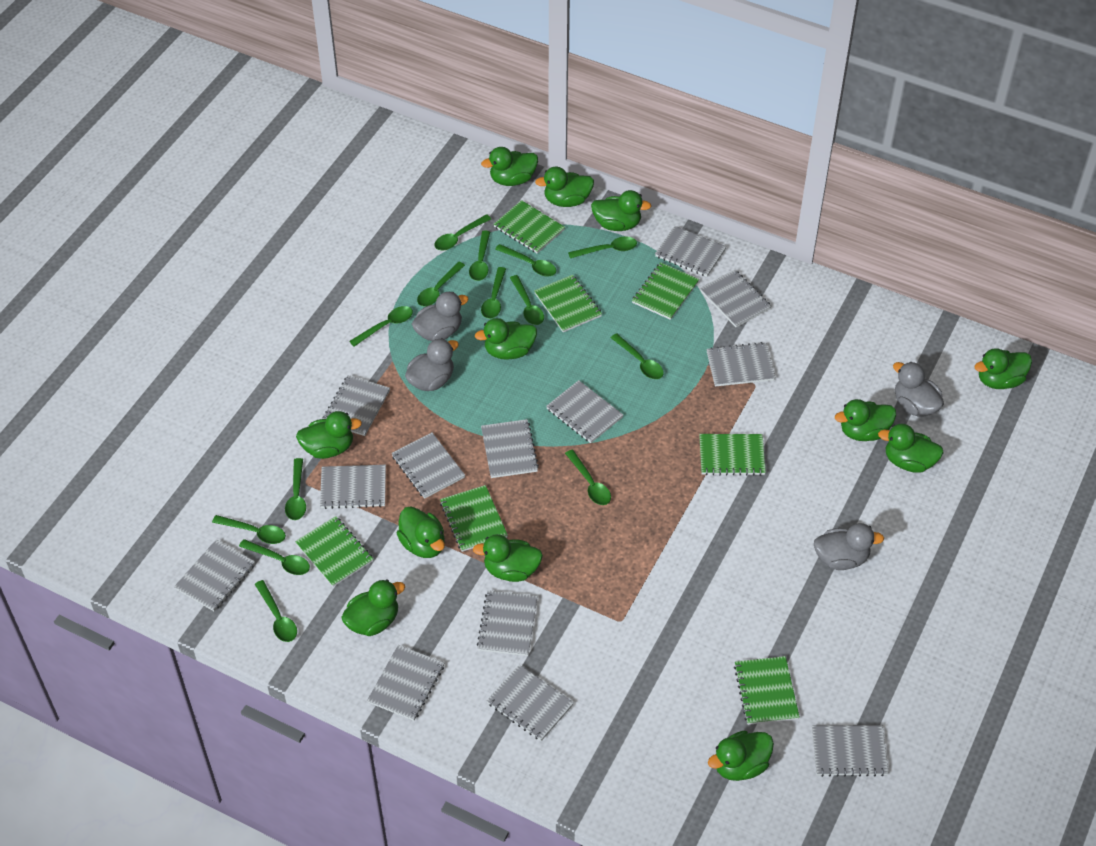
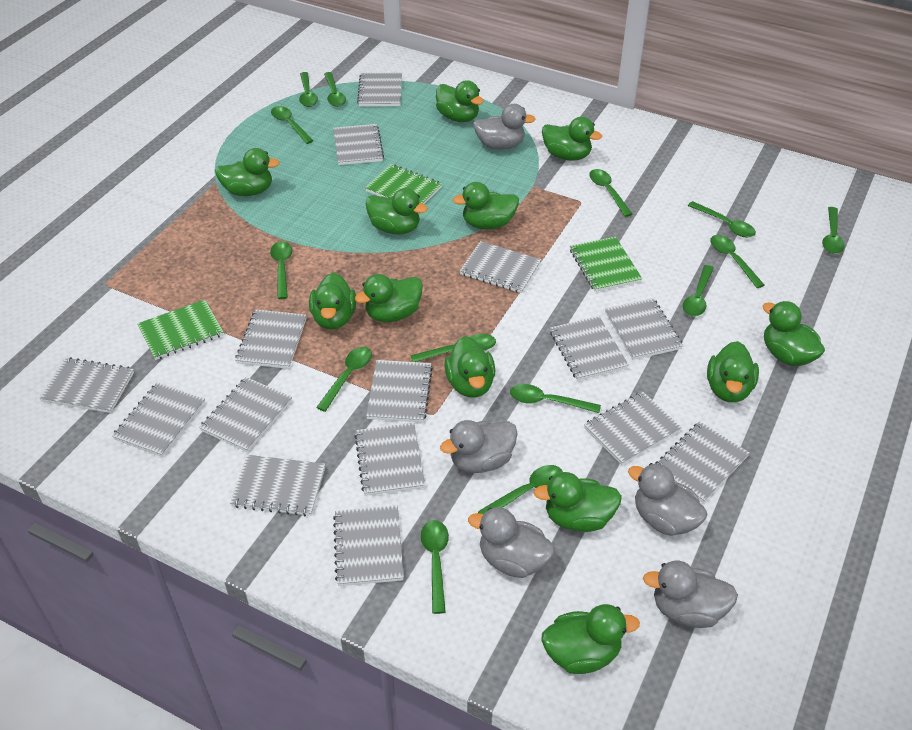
green notebook: 7 -> 3
grey duck: 4 -> 5
grey notebook: 13 -> 15

